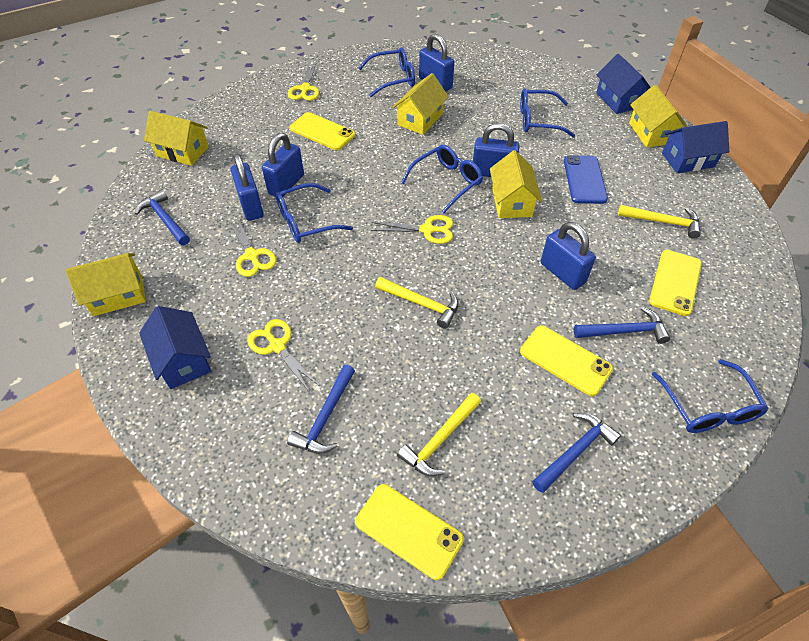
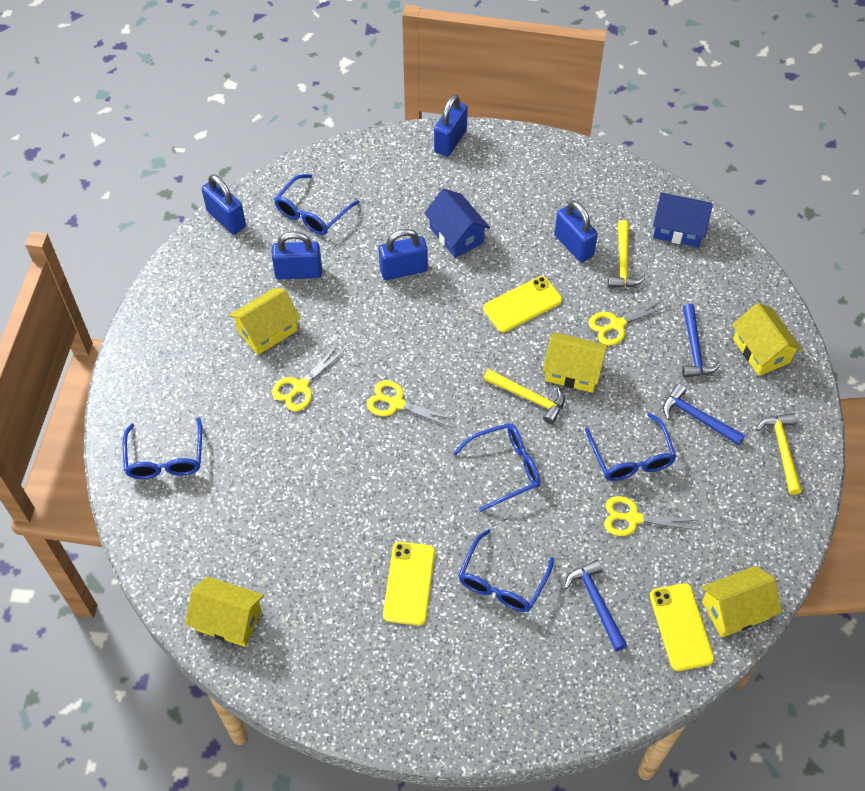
blue hammer: 4 -> 3
blue house: 3 -> 2
blue phone: 1 -> 0
yellow phone: 4 -> 3

